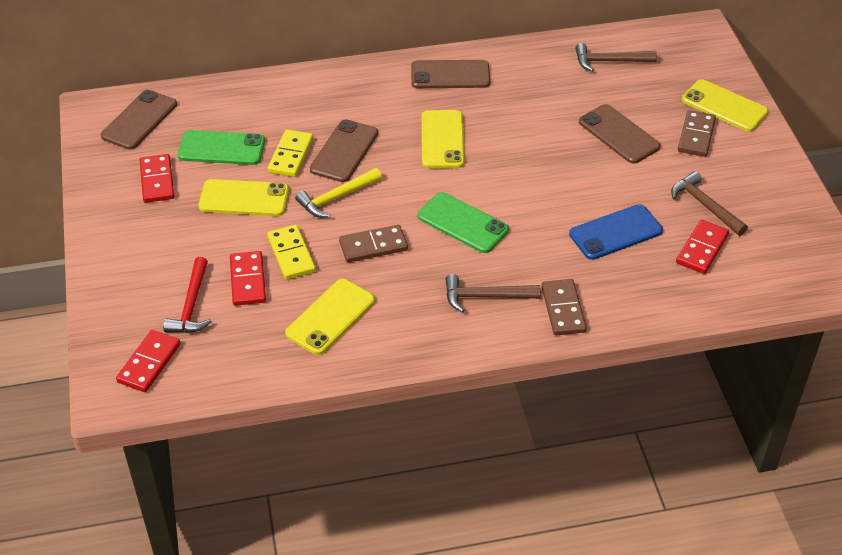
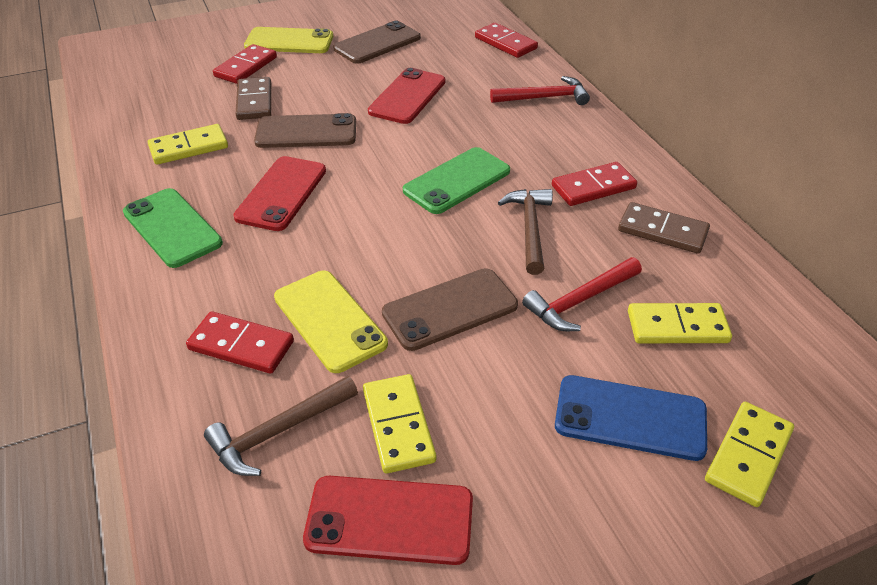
brown domino: 3 -> 2
brown hammer: 3 -> 2
brown phone: 4 -> 3
red hammer: 1 -> 2
red phone: 0 -> 3
yellow domino: 2 -> 4
yellow hammer: 1 -> 0
yellow phone: 4 -> 2

